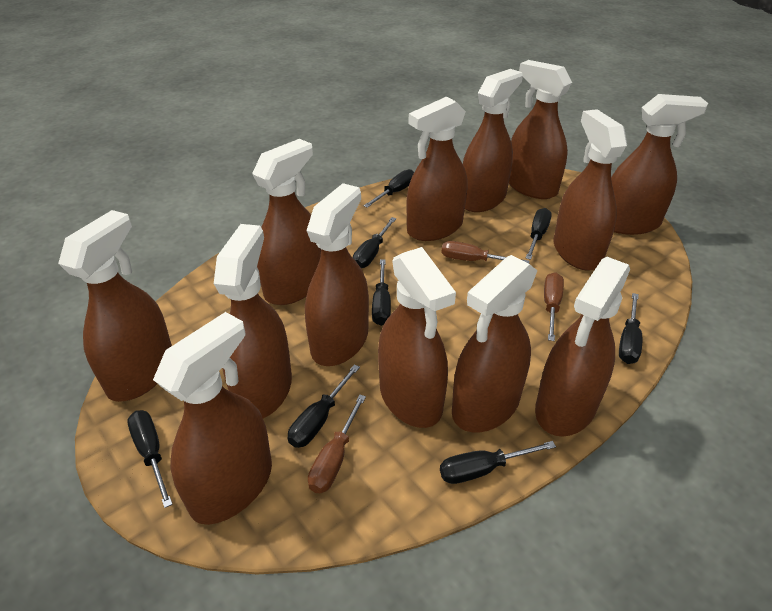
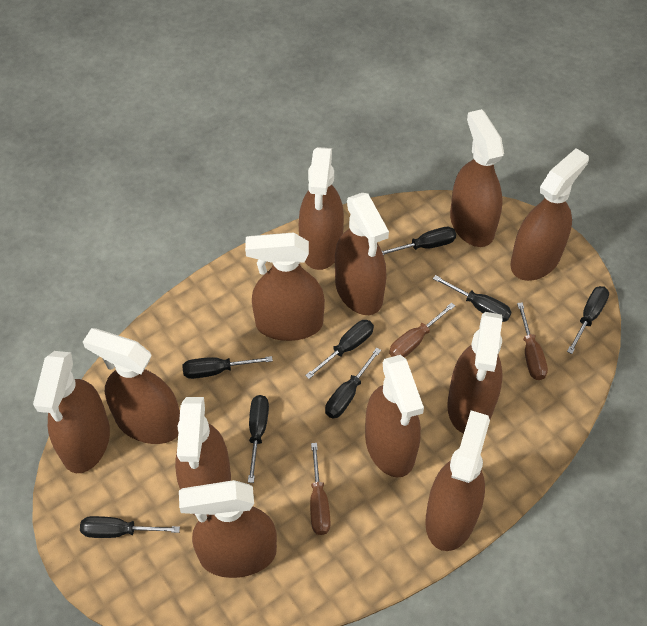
brown spray bottle: 13 -> 12

